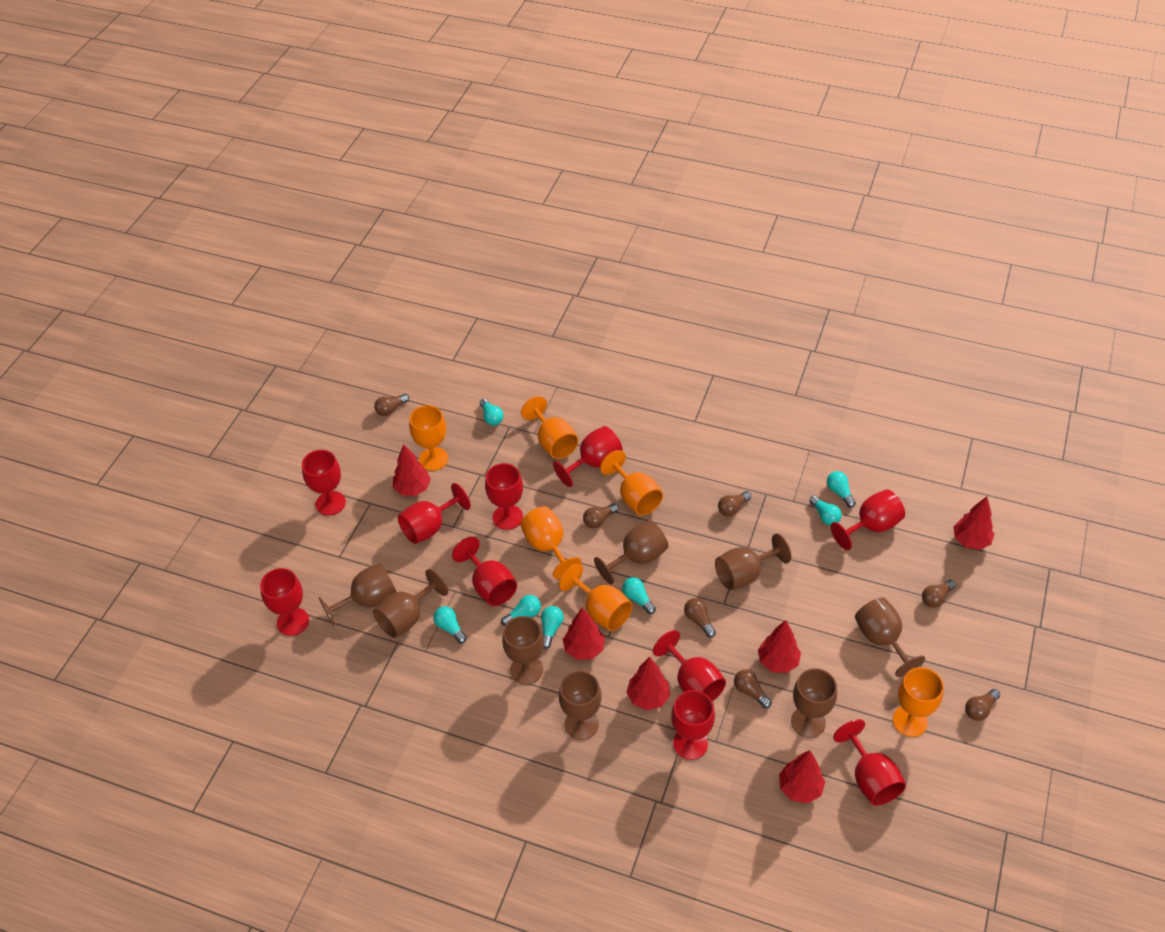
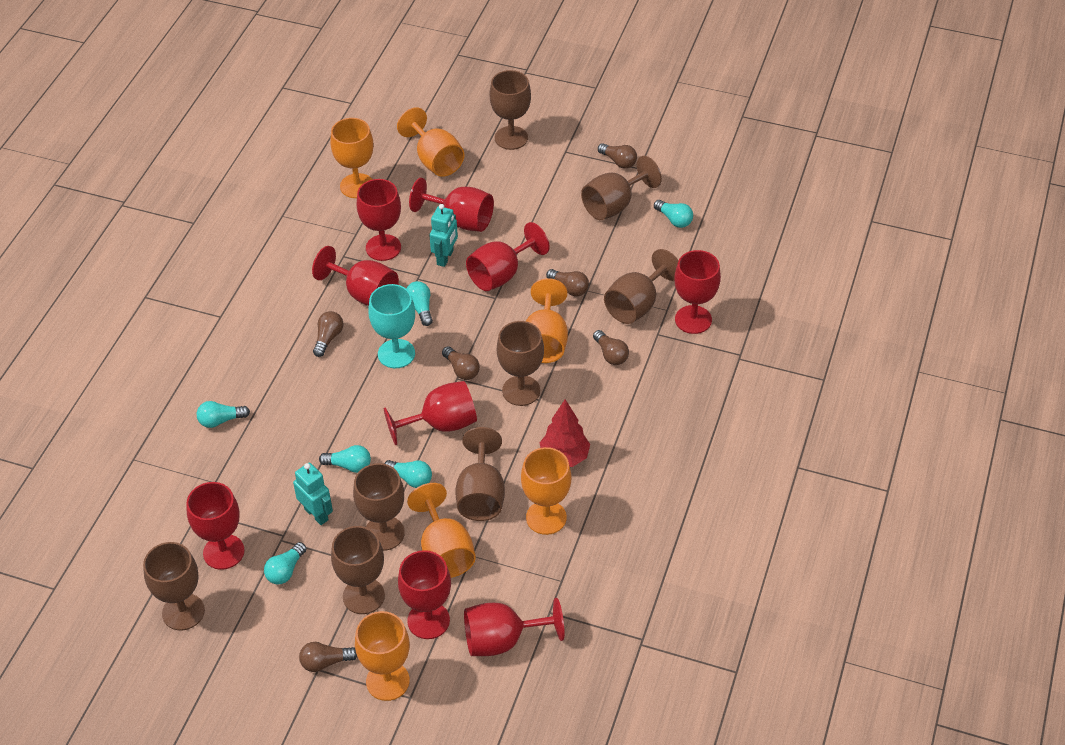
brown light bulb: 7 -> 6
red goblet: 10 -> 9
red tree: 6 -> 1
turquoise goblet: 0 -> 1
turquoise light bulb: 7 -> 6
turquoise robot: 0 -> 2

